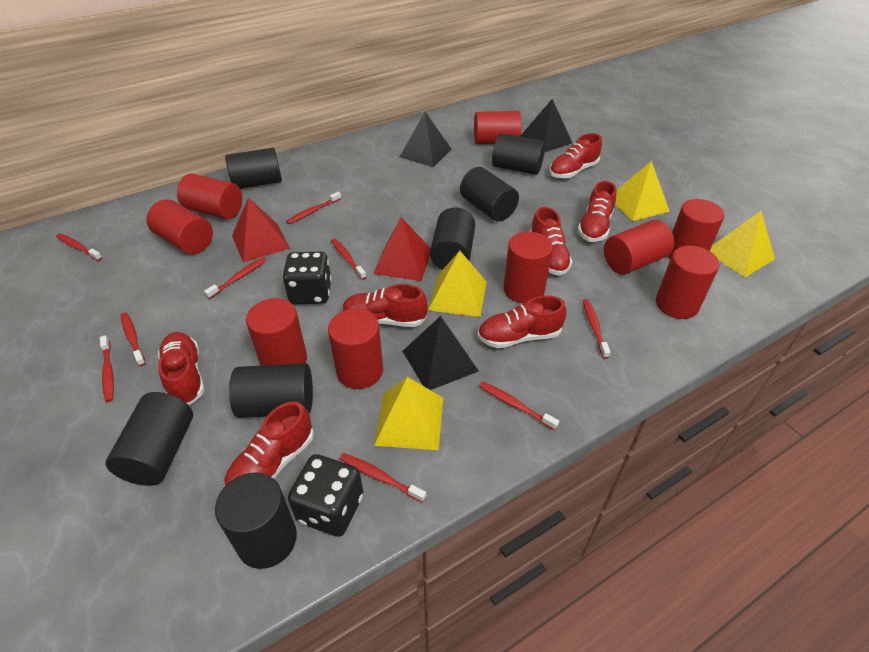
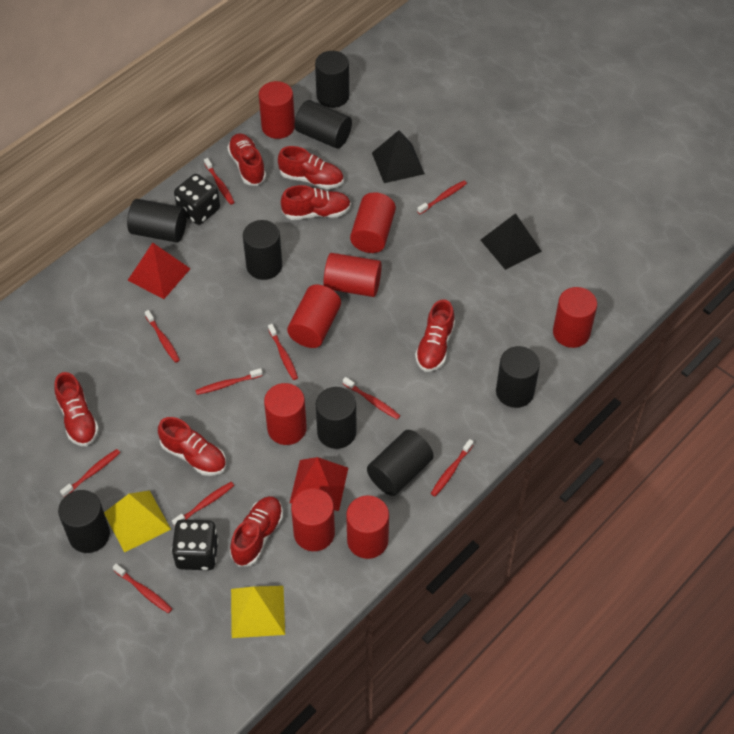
black cylinder: 7 -> 8
black pyramid: 3 -> 2
red cylinder: 9 -> 8
red toothbrush: 9 -> 10
yellow pyramid: 4 -> 2

